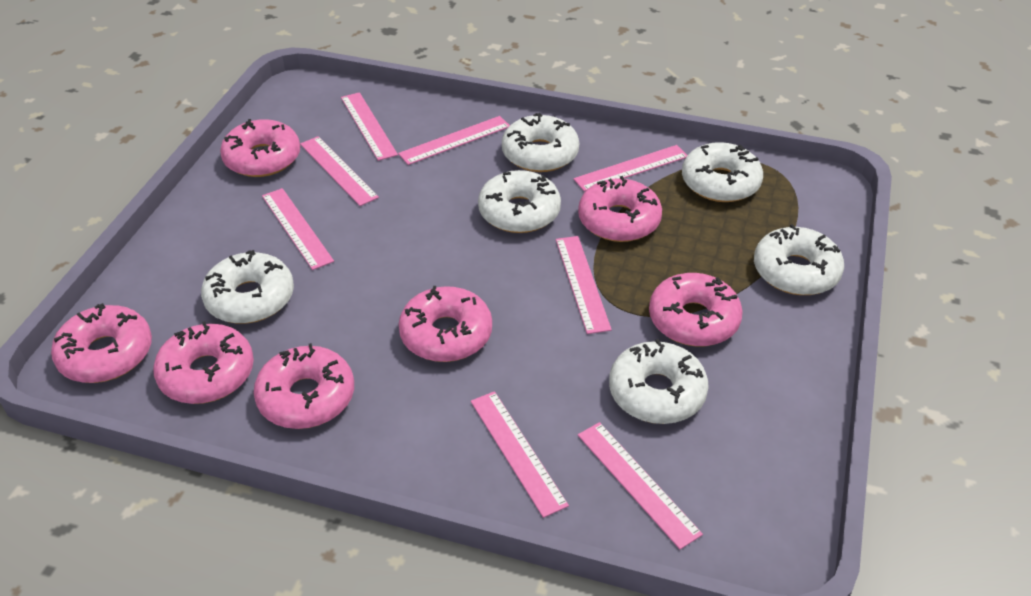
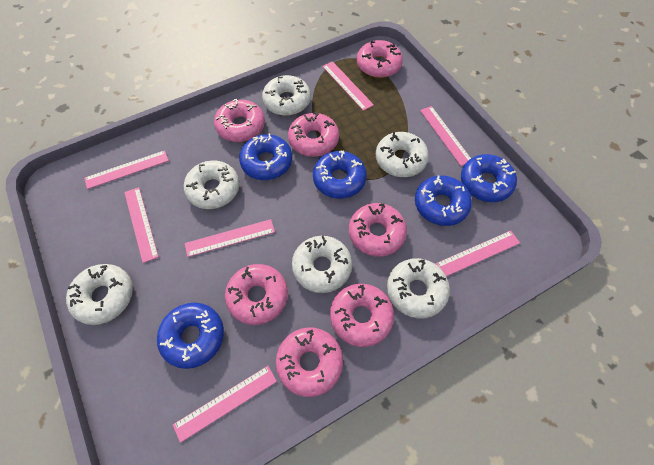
blue donut: 0 -> 5
pink ruler: 8 -> 7

